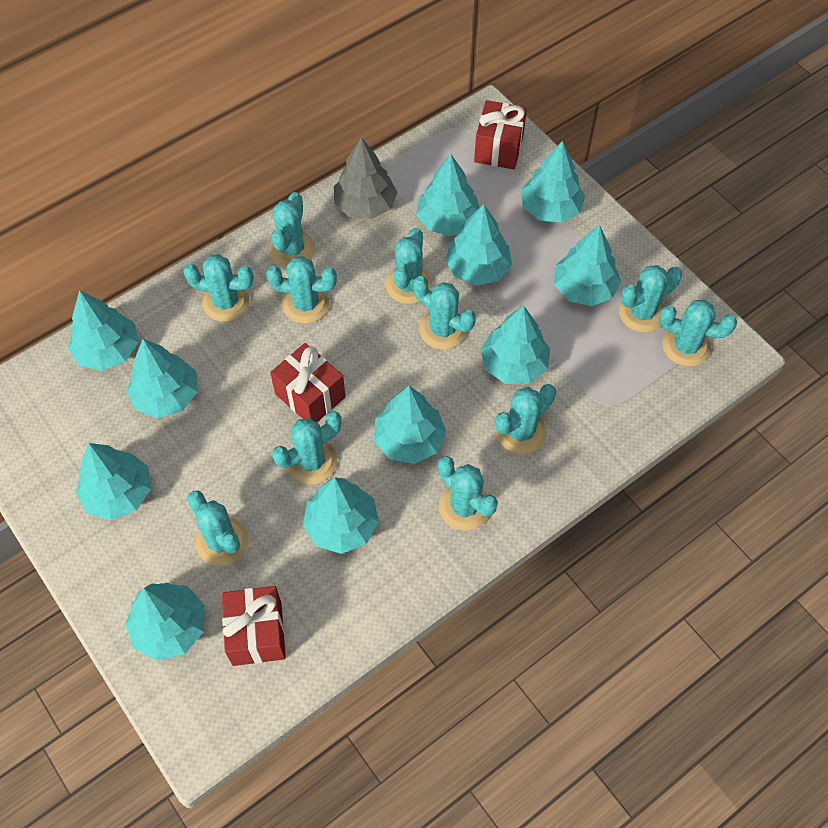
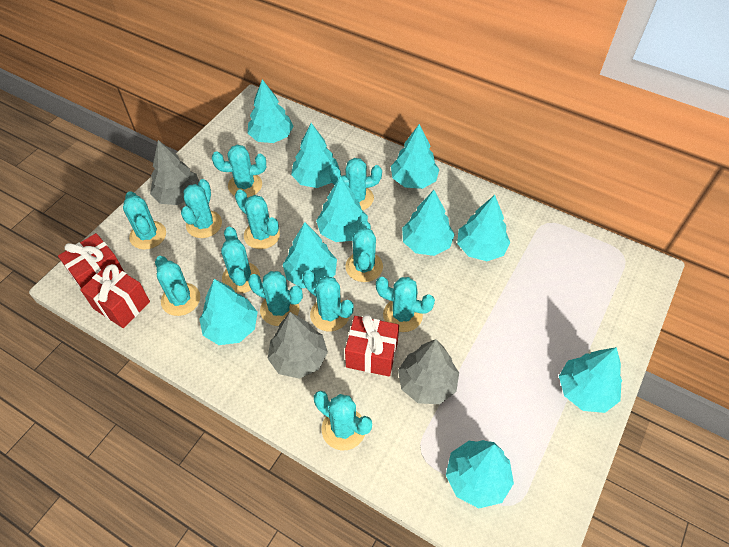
grey tree: 1 -> 3
turquoise cactus: 11 -> 12
turquoise tree: 11 -> 10

